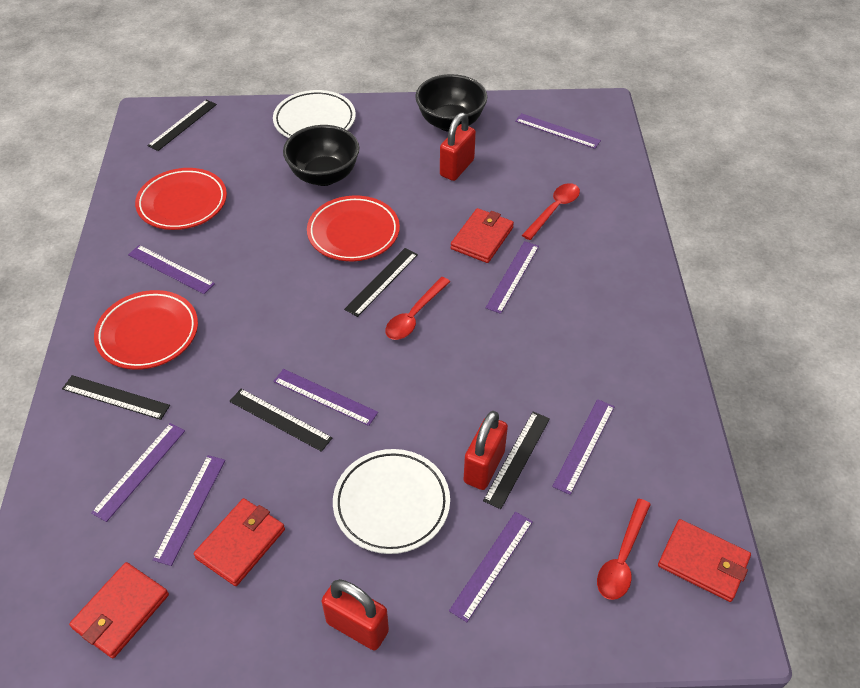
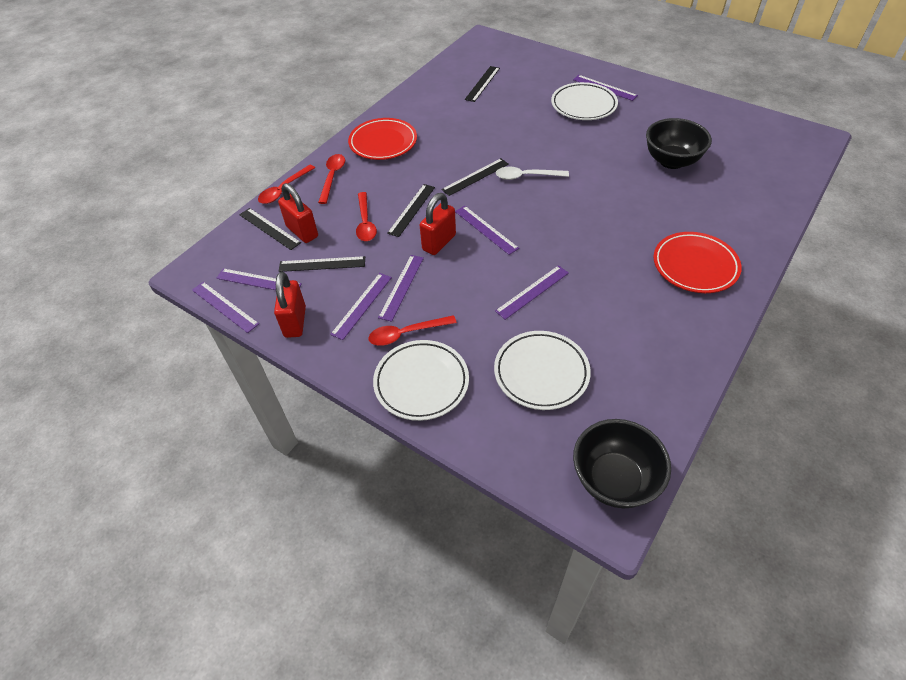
purple ruler: 8 -> 7
red plate: 3 -> 2
red spoon: 3 -> 4
red wallet: 4 -> 0
white plate: 2 -> 3
white spoon: 0 -> 1

